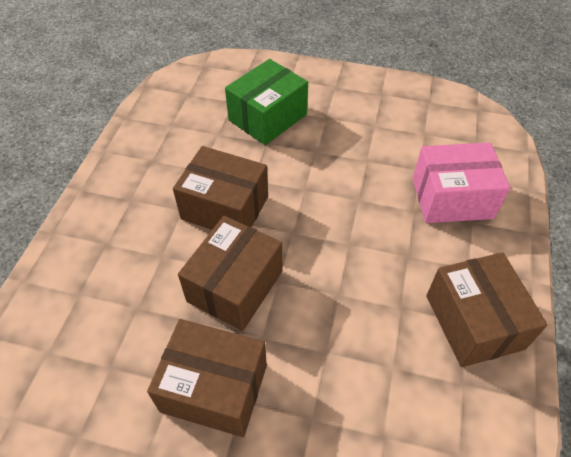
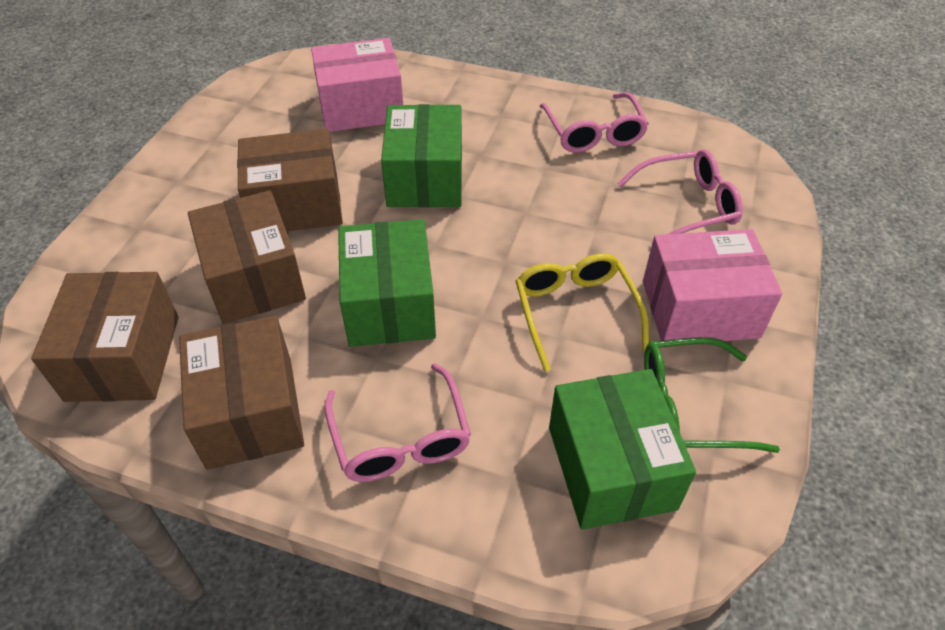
green box: 1 -> 3
green glasses: 0 -> 1
pink box: 1 -> 2
pink glasses: 0 -> 3
yellow glasses: 0 -> 1

